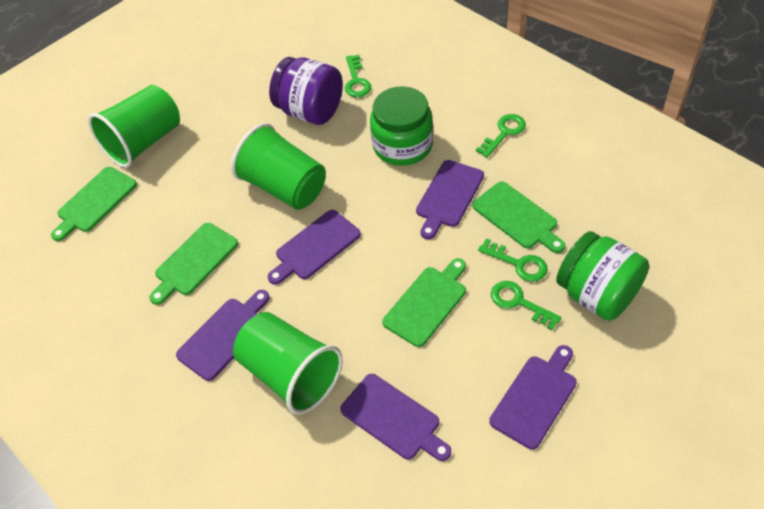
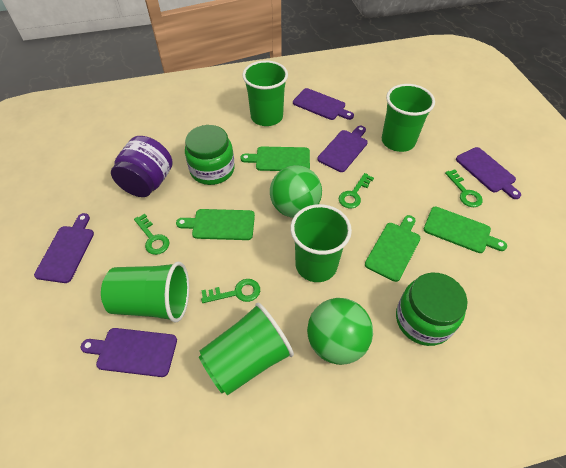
green ball: 0 -> 2
green cup: 3 -> 5

